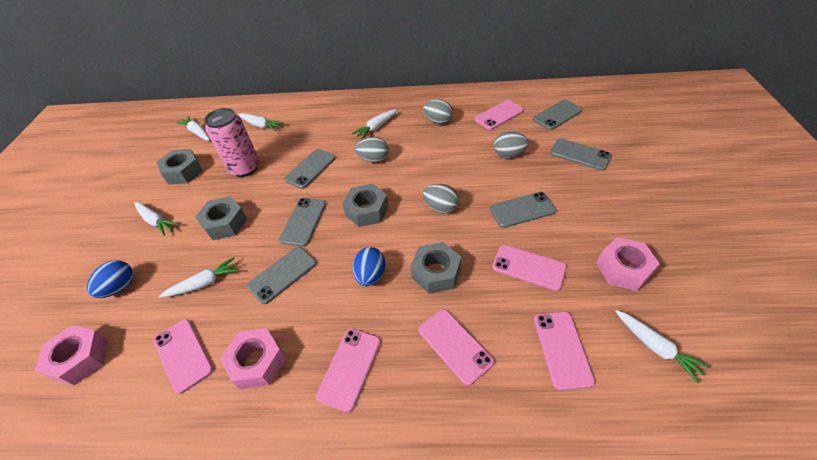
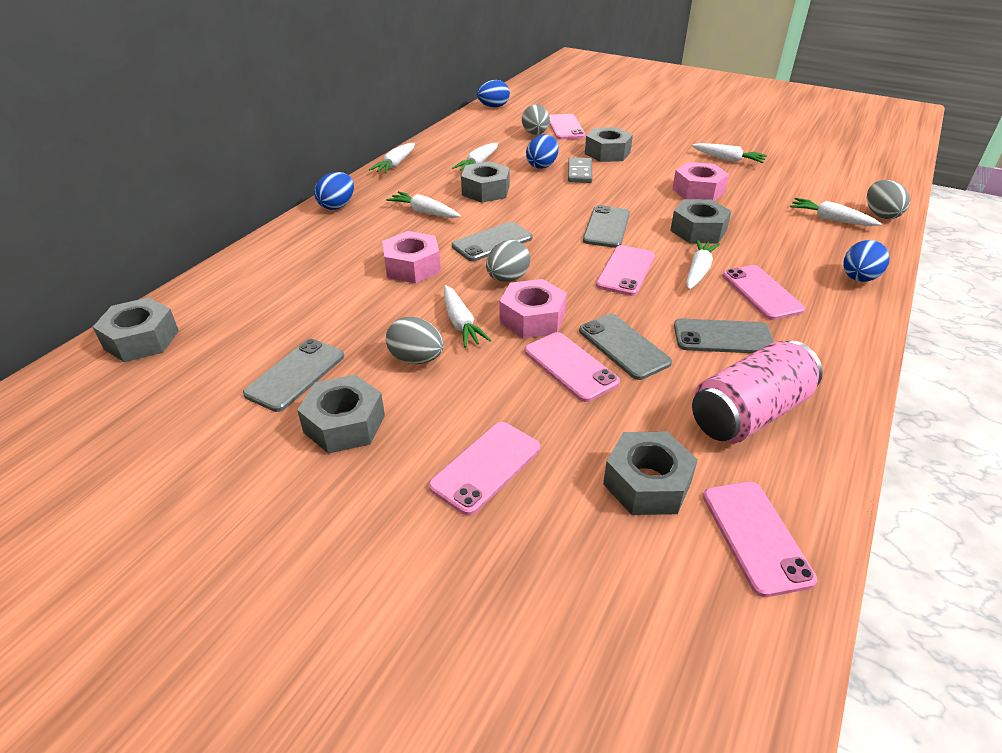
blue egg: 2 -> 4
grey domino: 0 -> 1
grey nut: 4 -> 6
grey phone: 6 -> 5
white carrot: 6 -> 7

